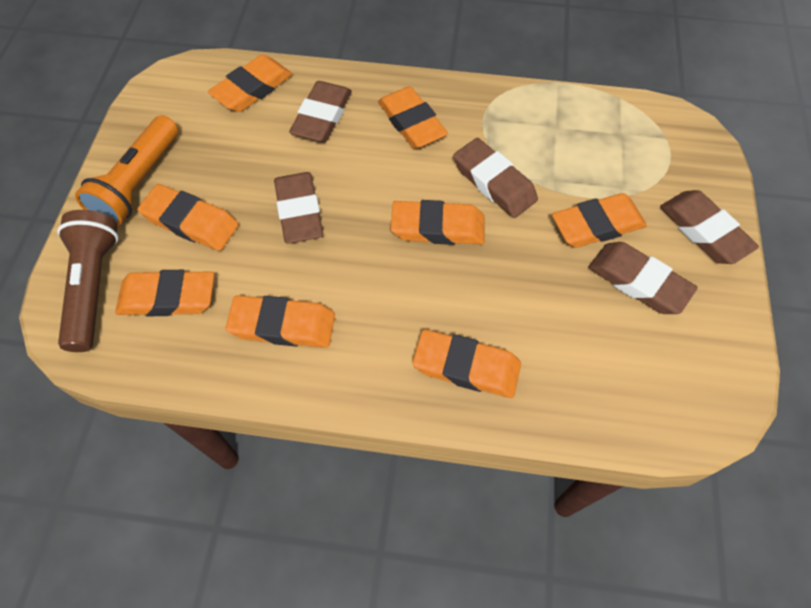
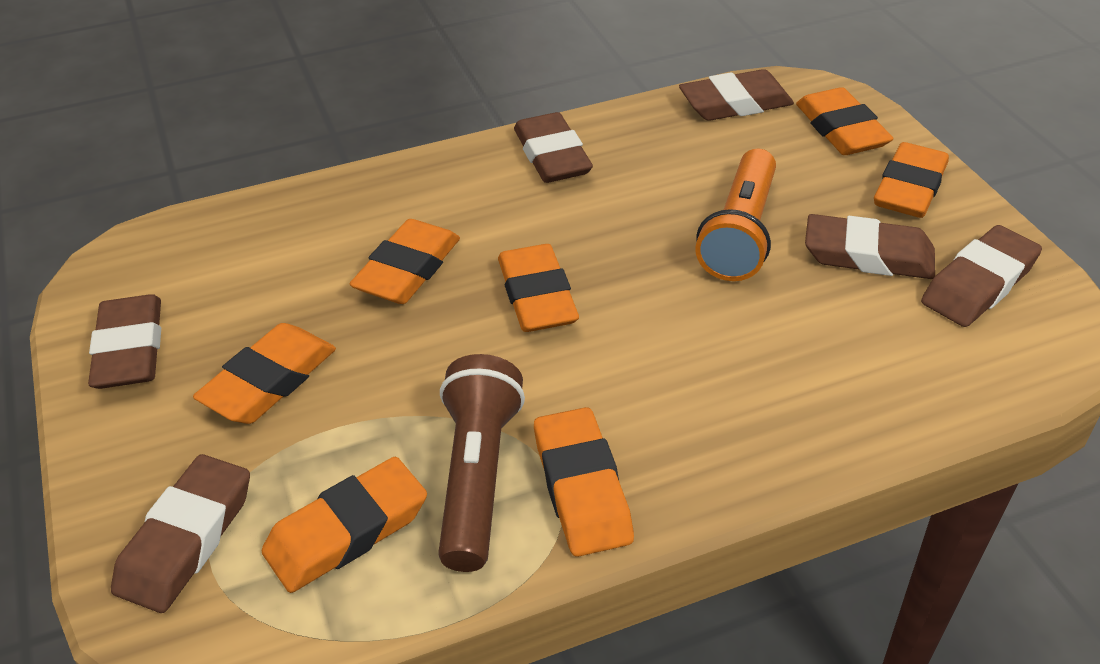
brown eraser: 5 -> 6
orange eraser: 8 -> 7

